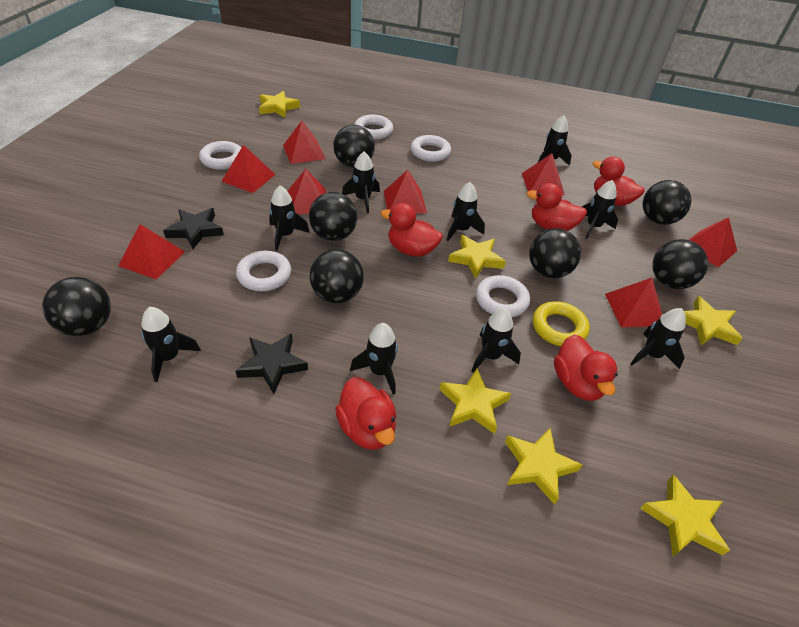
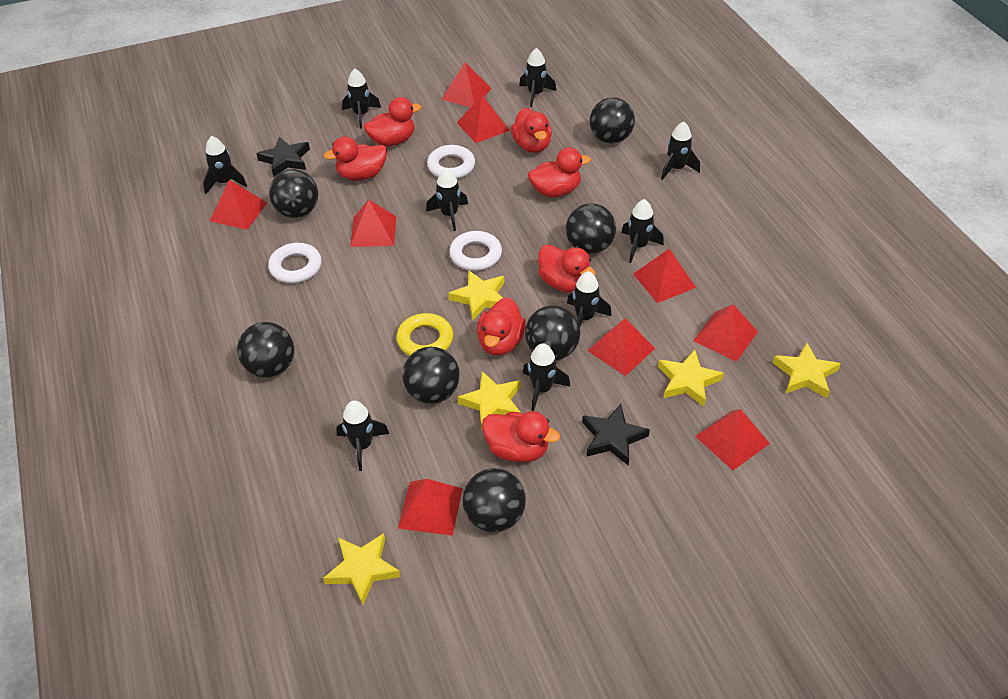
red duck: 5 -> 7
red pyramid: 8 -> 9
white ring: 5 -> 3
yellow star: 6 -> 5

